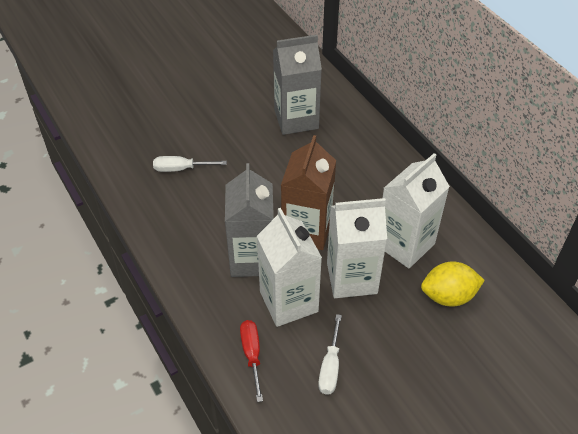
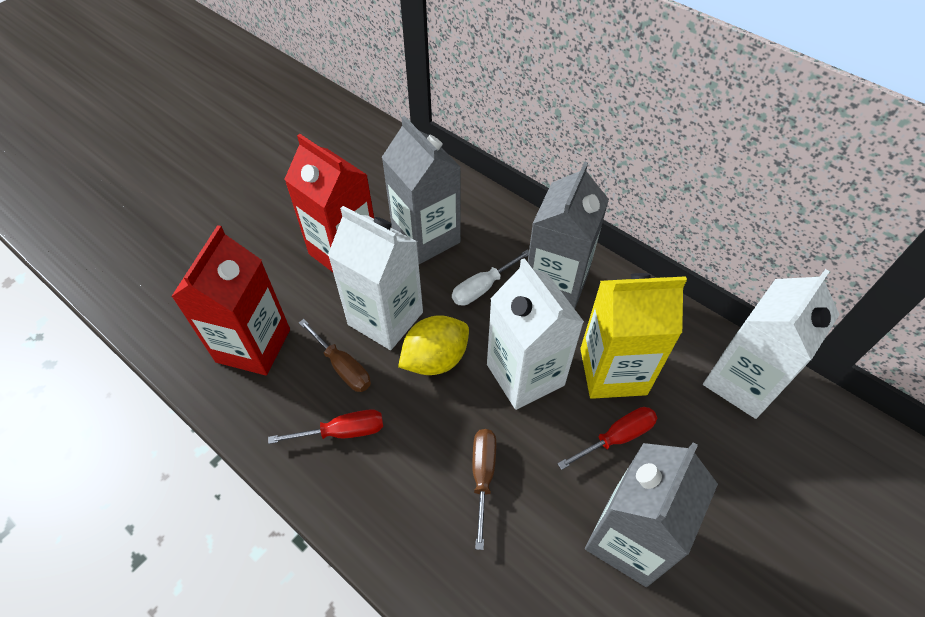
brown carton: 1 -> 0
brown screwdriver: 0 -> 2
grey carton: 2 -> 3
red carton: 0 -> 2
red screwdriver: 1 -> 2
white screwdriver: 2 -> 1
yellow carton: 0 -> 1

